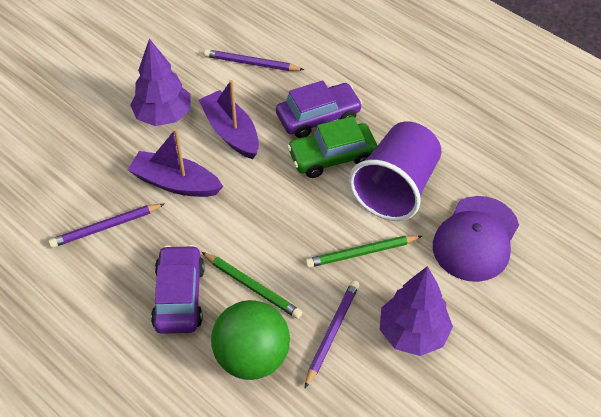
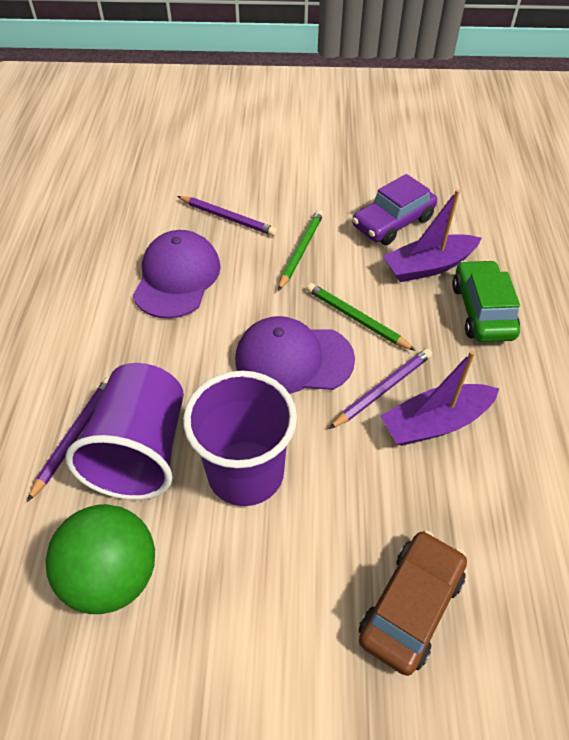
brown car: 0 -> 1
purple cap: 1 -> 2
purple car: 2 -> 1
purple cup: 1 -> 2
purple tree: 2 -> 0

